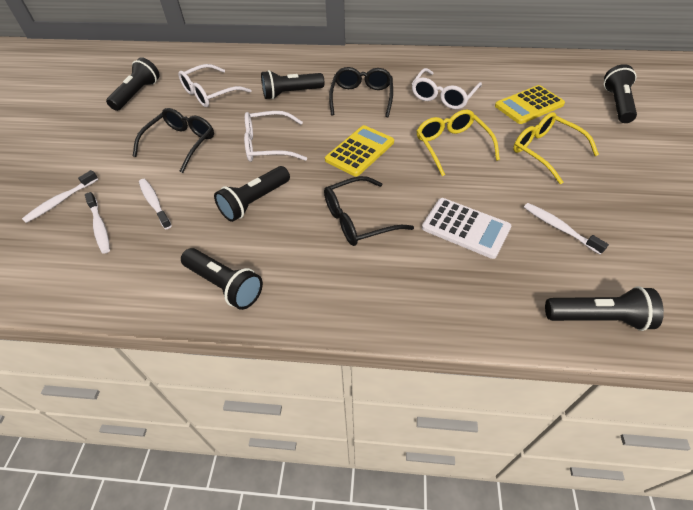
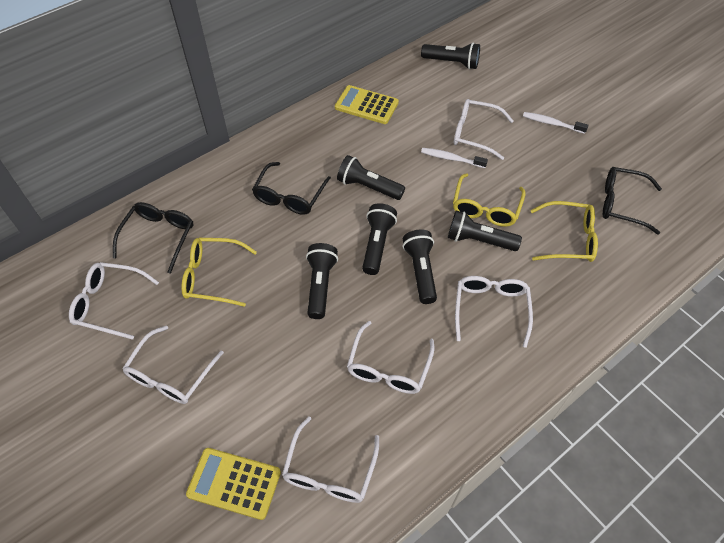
white calculator: 1 -> 0
white glasses: 3 -> 6
white toothbrush: 4 -> 2
yellow glasses: 2 -> 3

